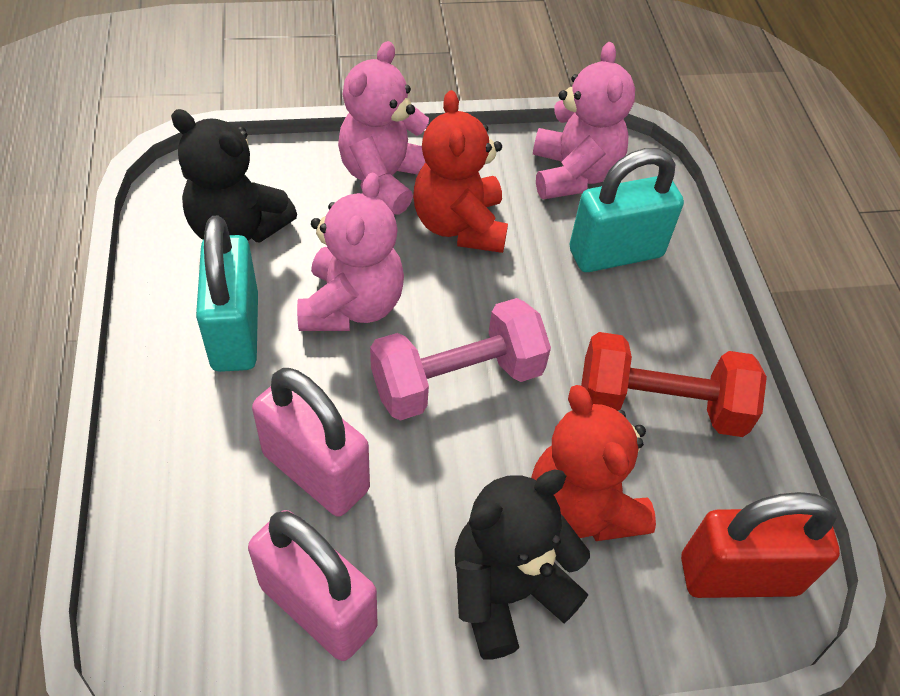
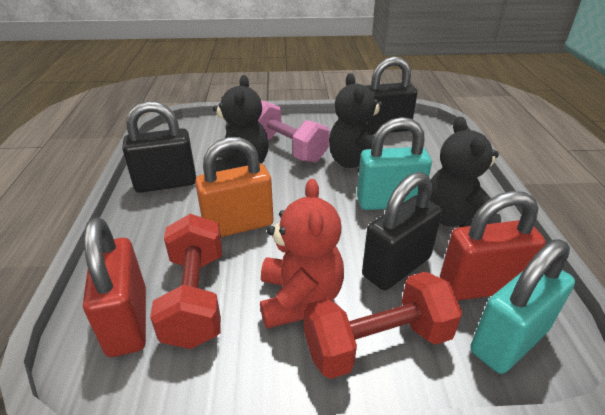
black padlock: 0 -> 3
black teddy bear: 2 -> 3
orange padlock: 0 -> 1
pink padlock: 2 -> 0
pink teddy bear: 3 -> 0
red dumbbell: 1 -> 2
red padlock: 1 -> 2
red teddy bear: 2 -> 1

